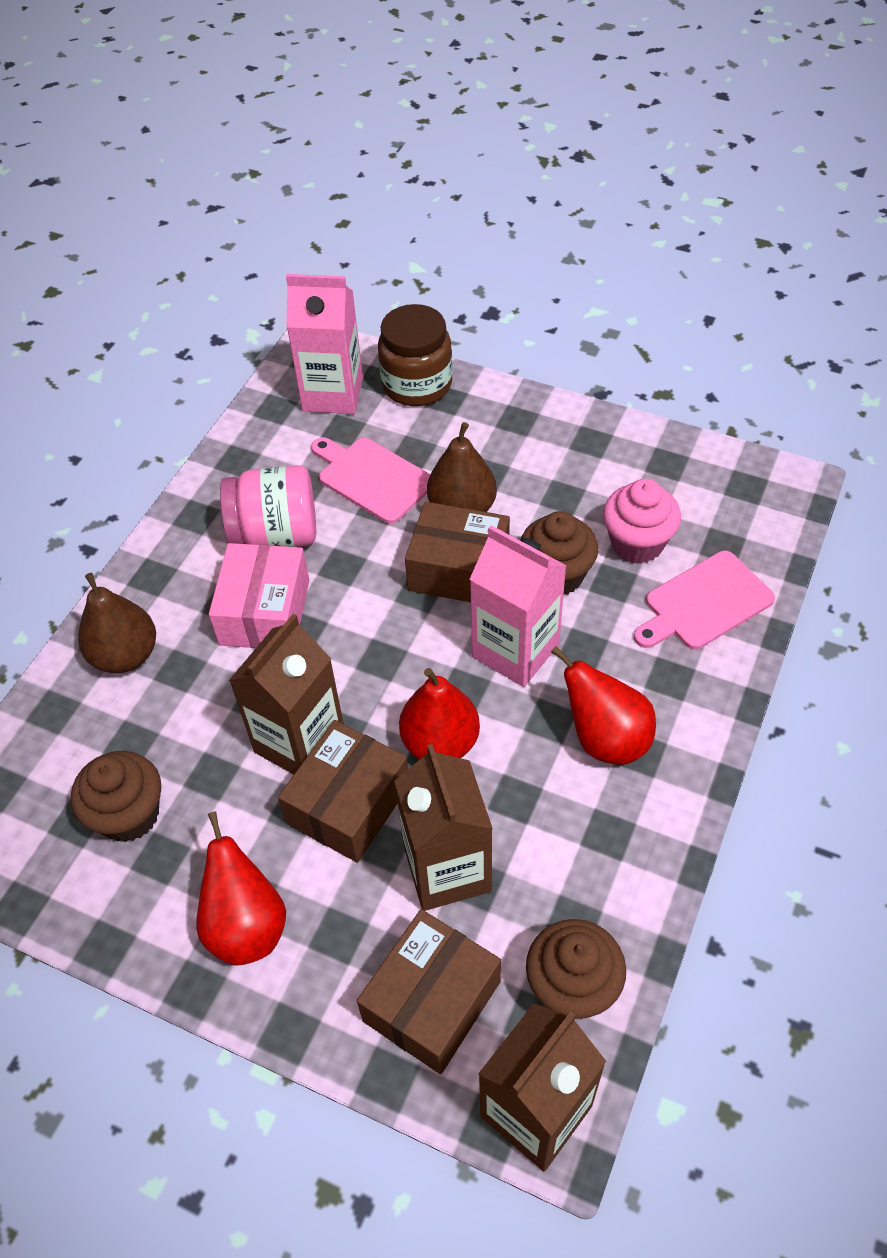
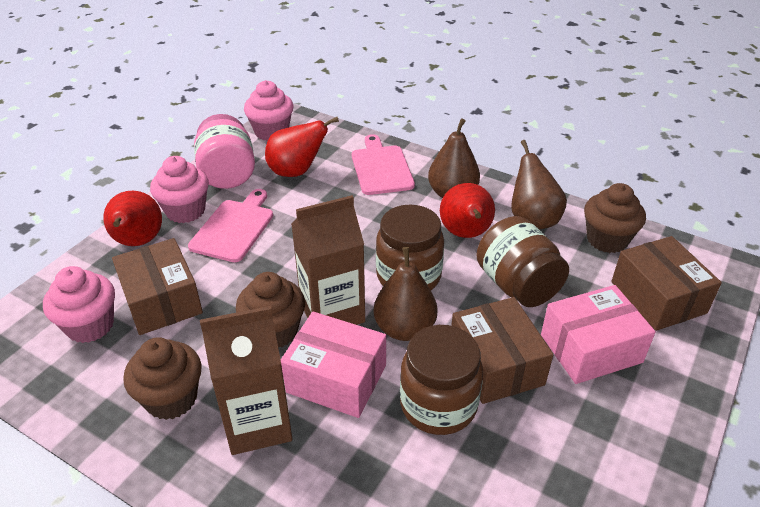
brown carton: 3 -> 2
brown jar: 1 -> 3
brown pear: 2 -> 3
pink box: 1 -> 2
pink carton: 2 -> 0
pink cupcake: 1 -> 3

